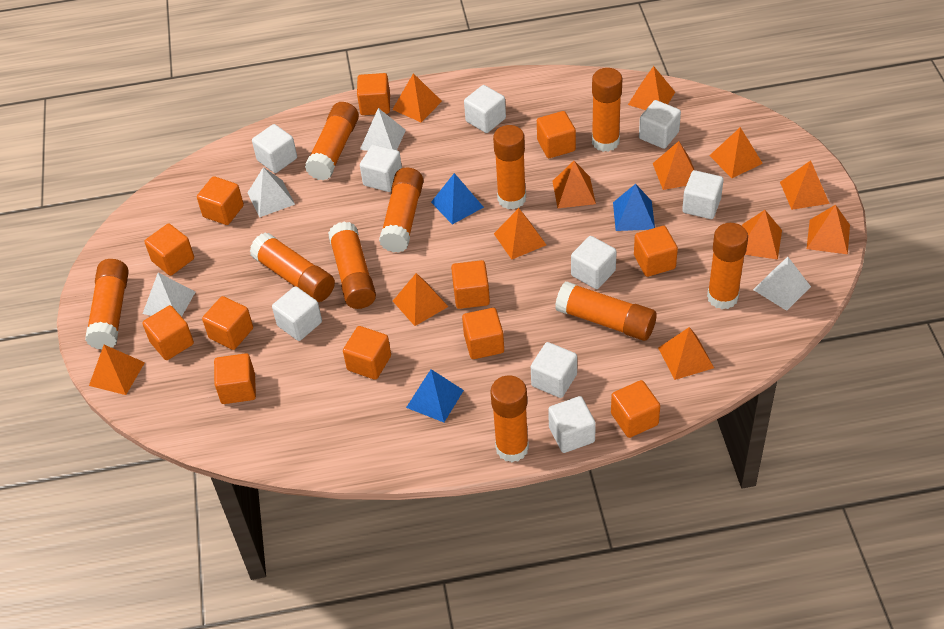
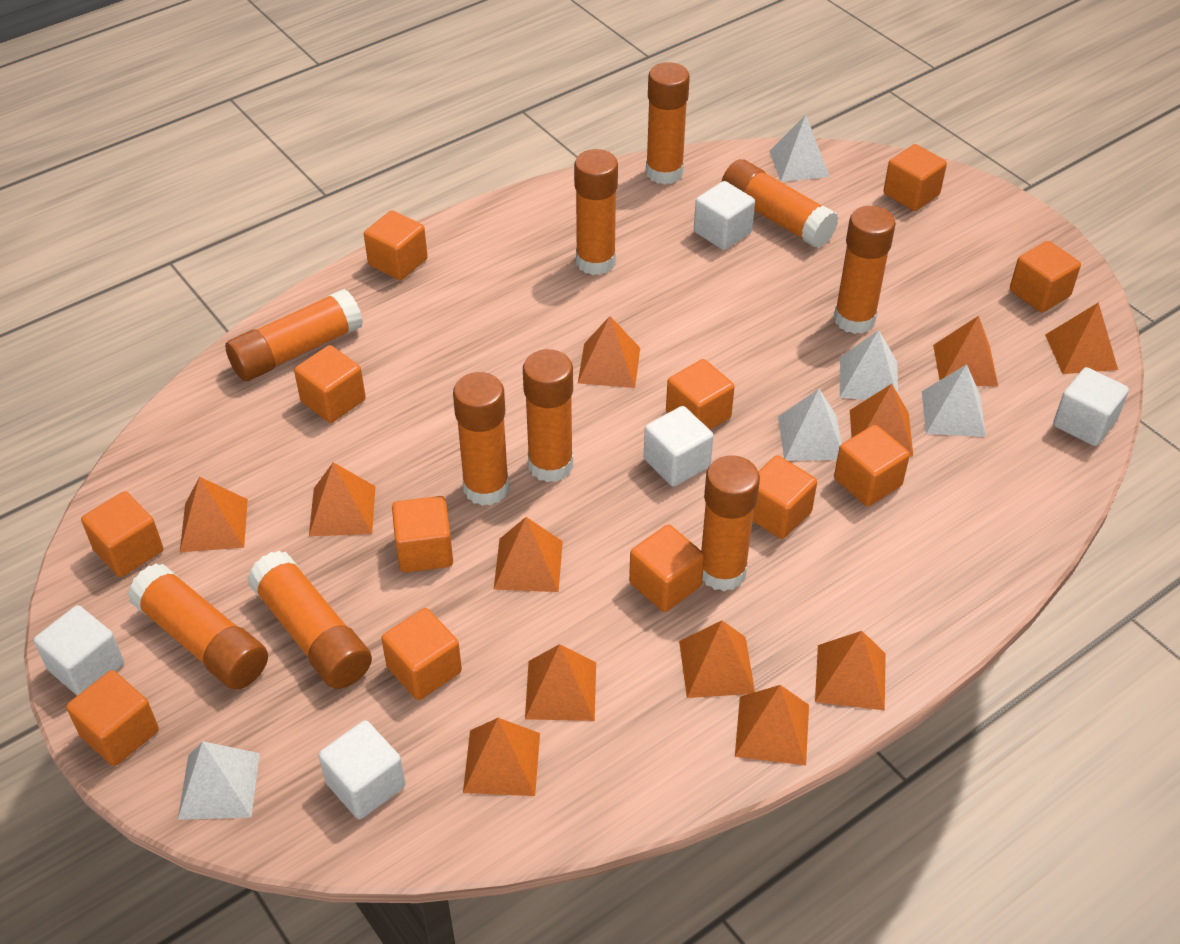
blue pyramid: 3 -> 0
white cube: 9 -> 5
white pyramid: 4 -> 5

